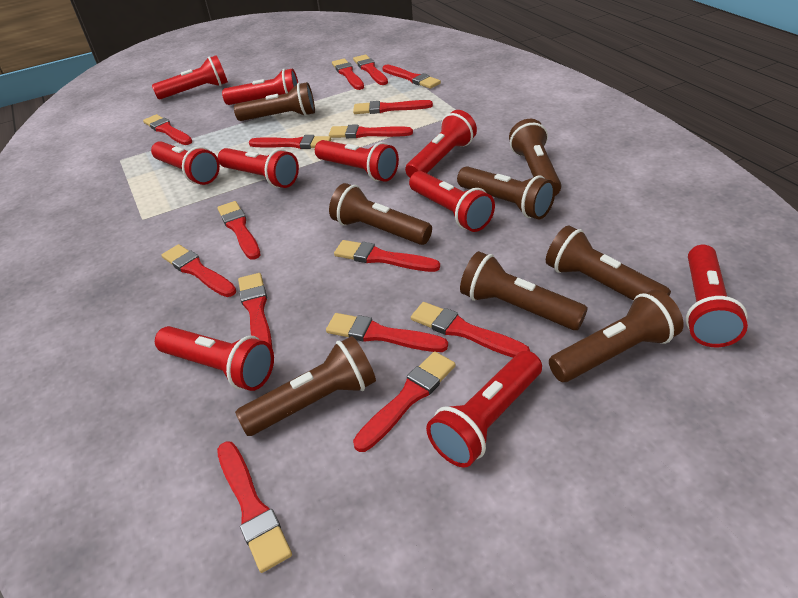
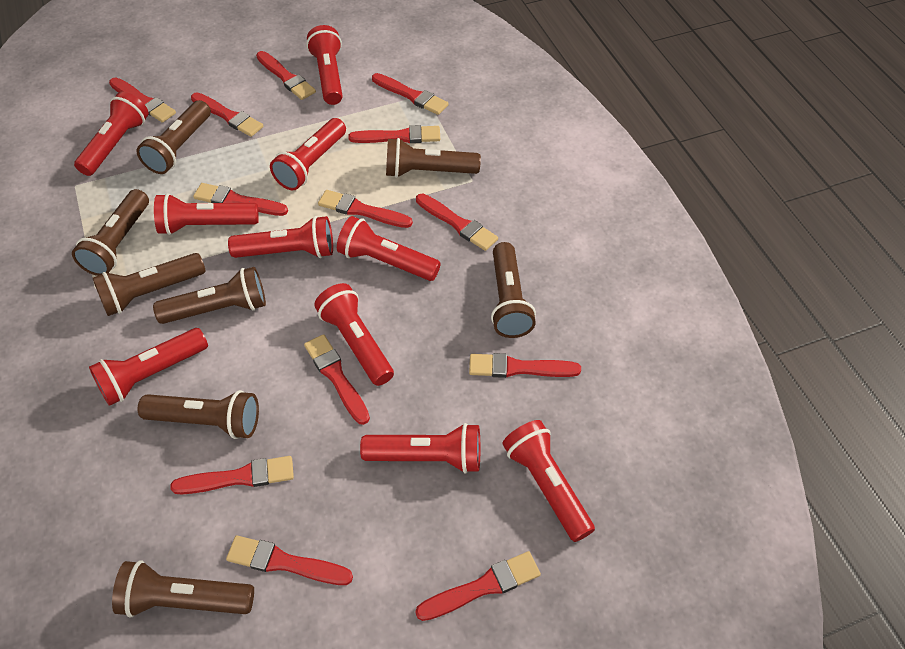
red brush: 15 -> 13

